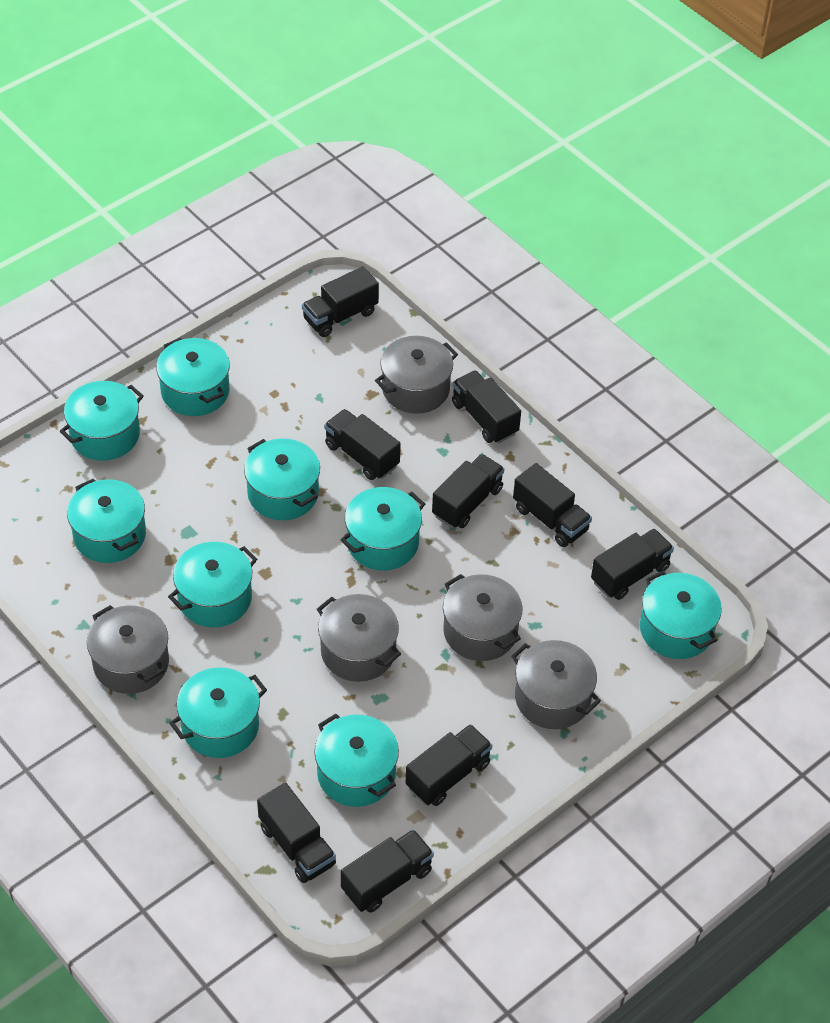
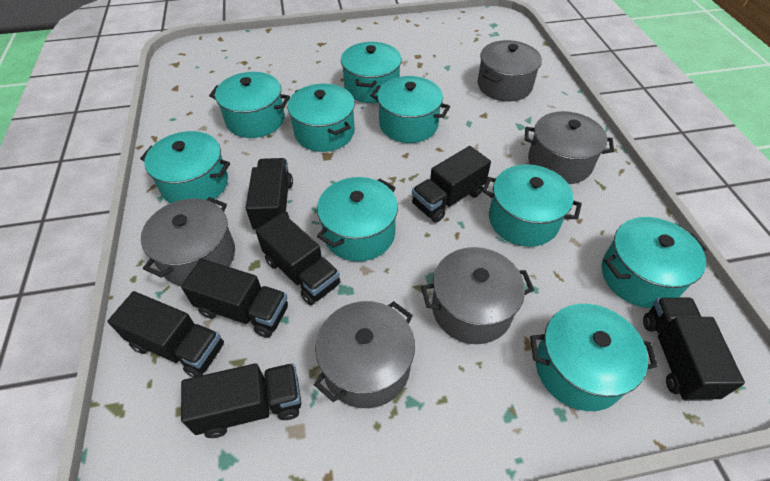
black truck: 9 -> 7

